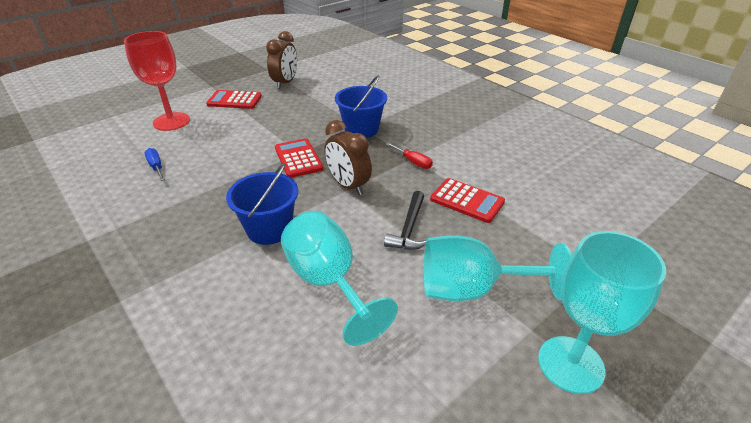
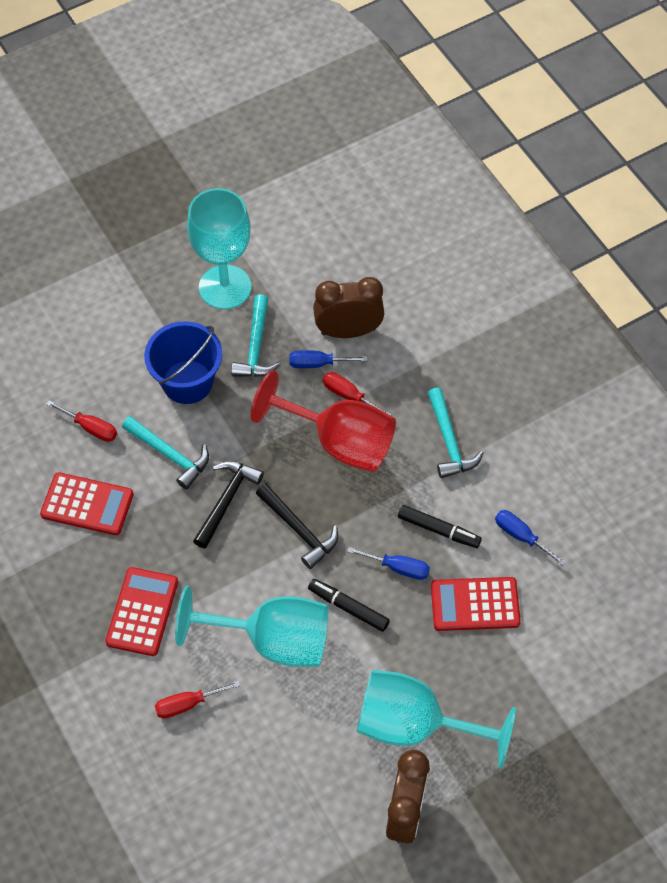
black hammer: 1 -> 2
black marker: 0 -> 2
blue bucket: 2 -> 1
blue screwdriver: 1 -> 3
red screwdriver: 1 -> 3
turquoise hammer: 0 -> 3

